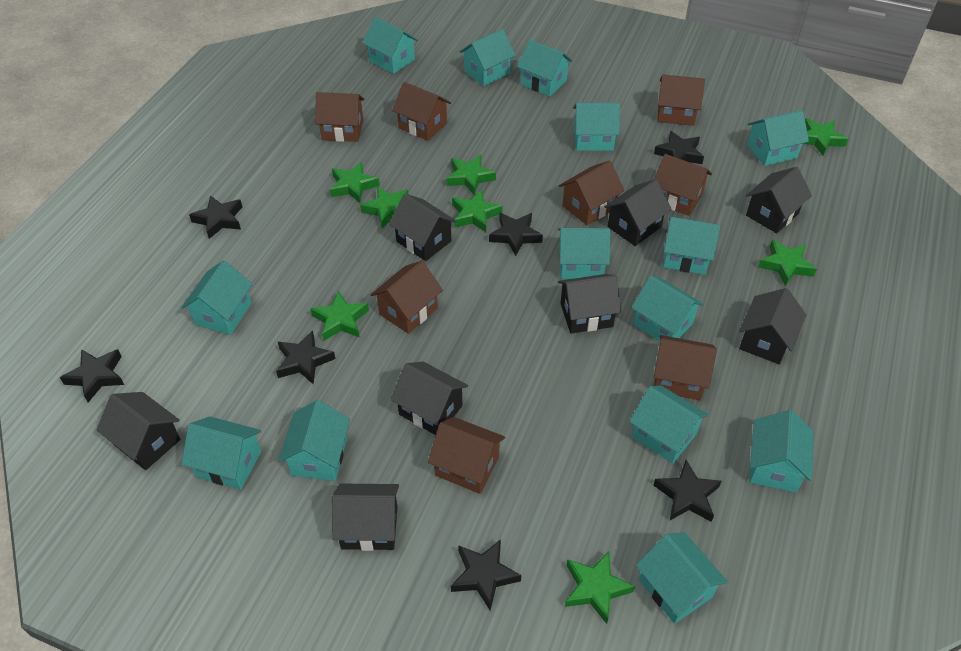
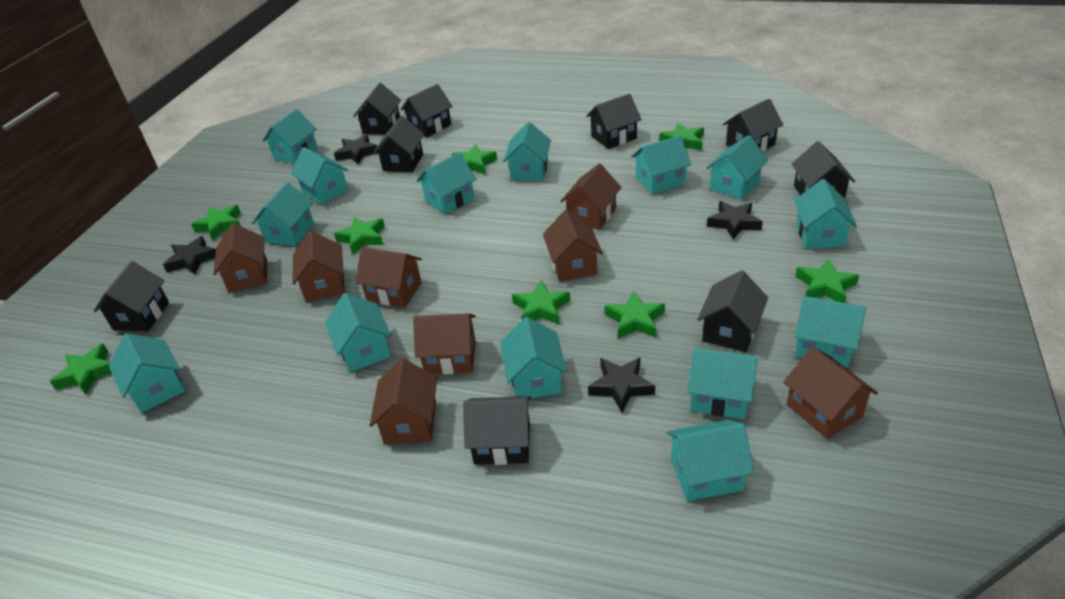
black house: 8 -> 9
black star: 7 -> 4

